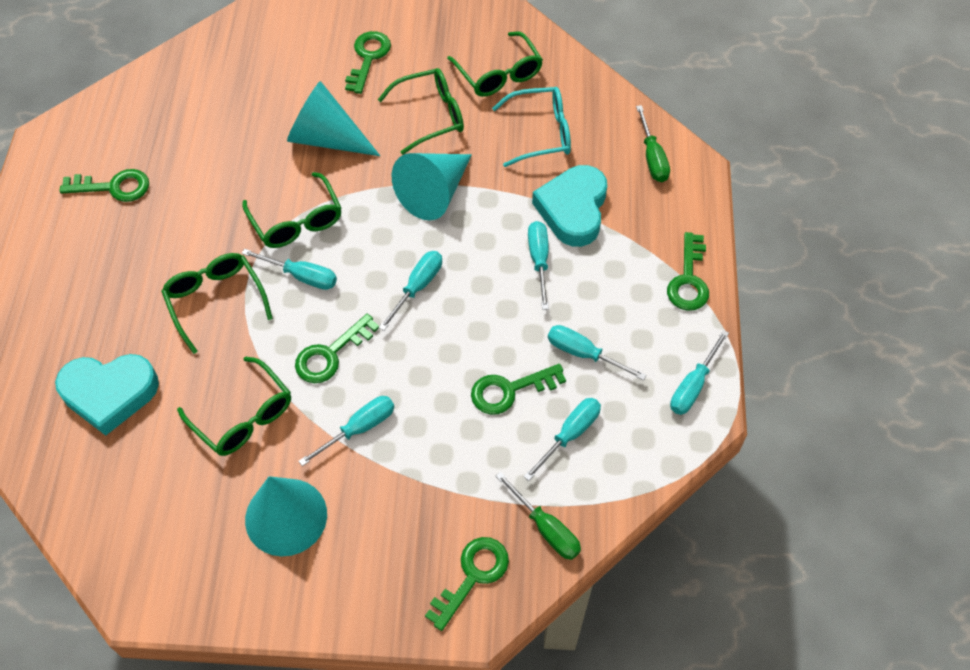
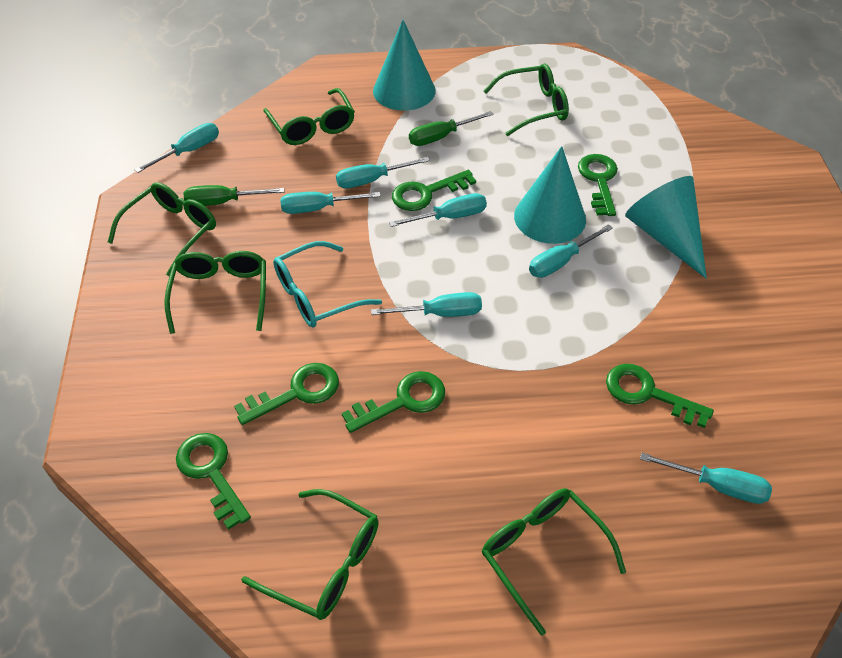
green glasses: 5 -> 6
turquoise heart: 2 -> 0

